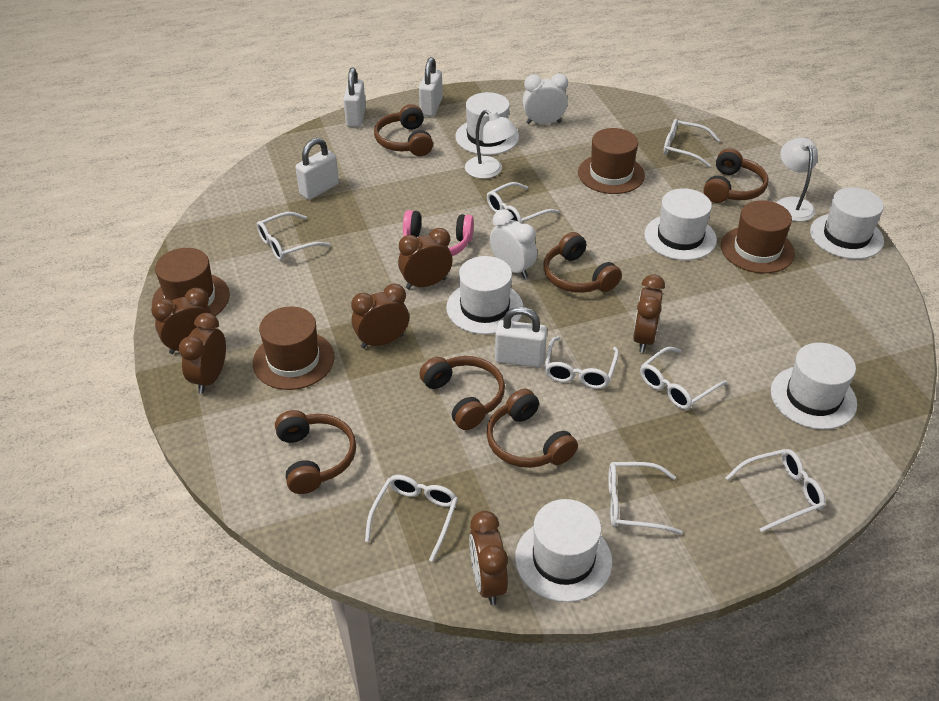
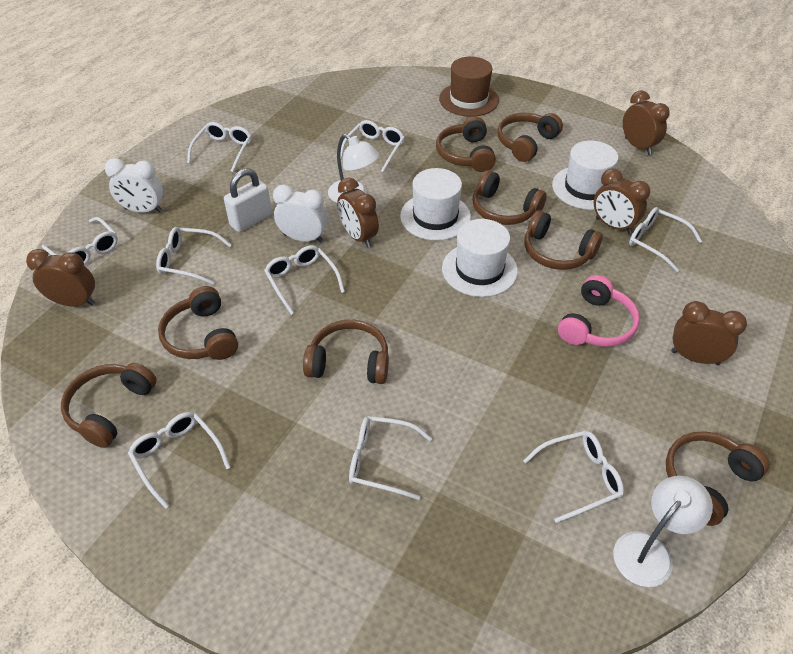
brown clock: 6 -> 5
brown hat: 4 -> 1
brown headphones: 6 -> 8
white glasses: 8 -> 9
white hat: 6 -> 3
white padlock: 4 -> 1

